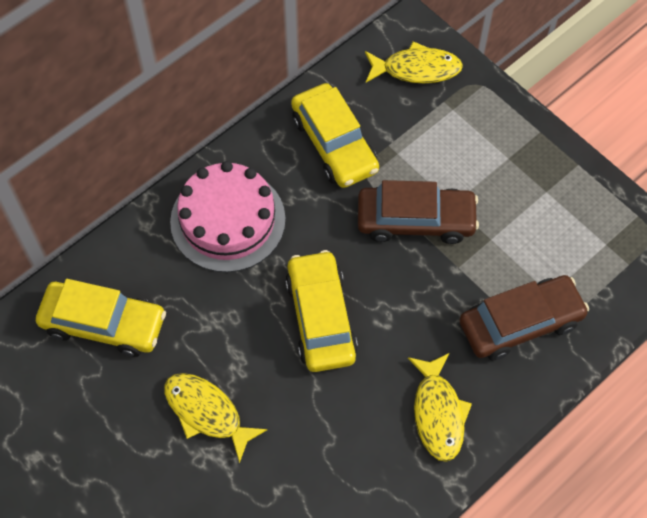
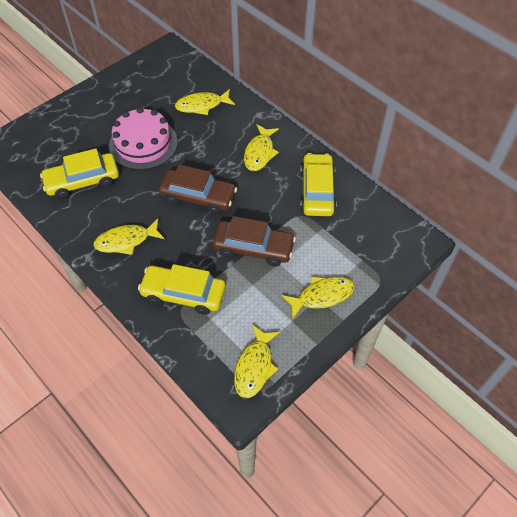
yellow fish: 3 -> 5

